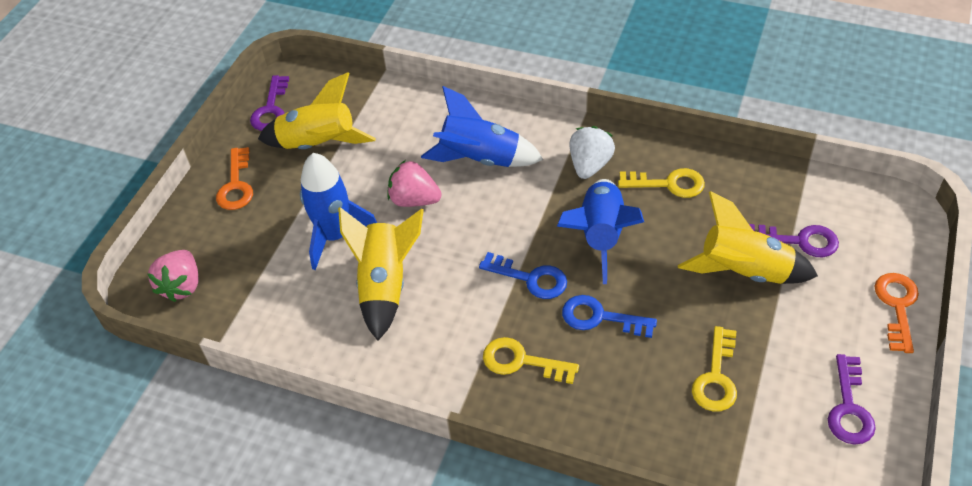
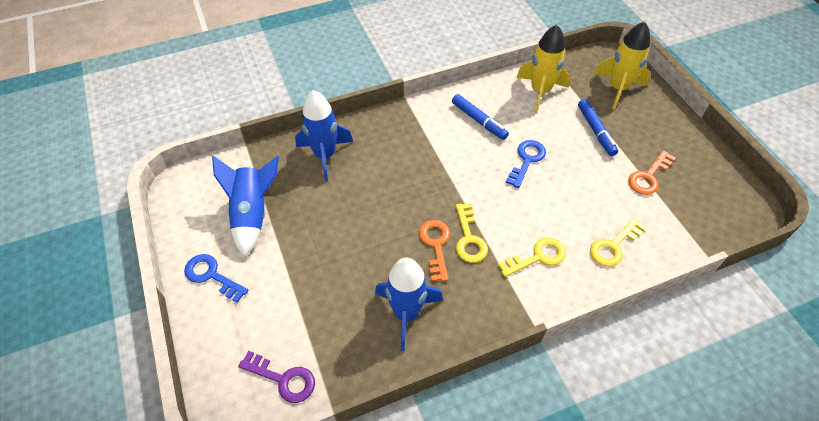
blue marker: 0 -> 2
pink strawberry: 2 -> 0
purple key: 3 -> 1
white strawberry: 1 -> 0
yellow rocket: 3 -> 2

